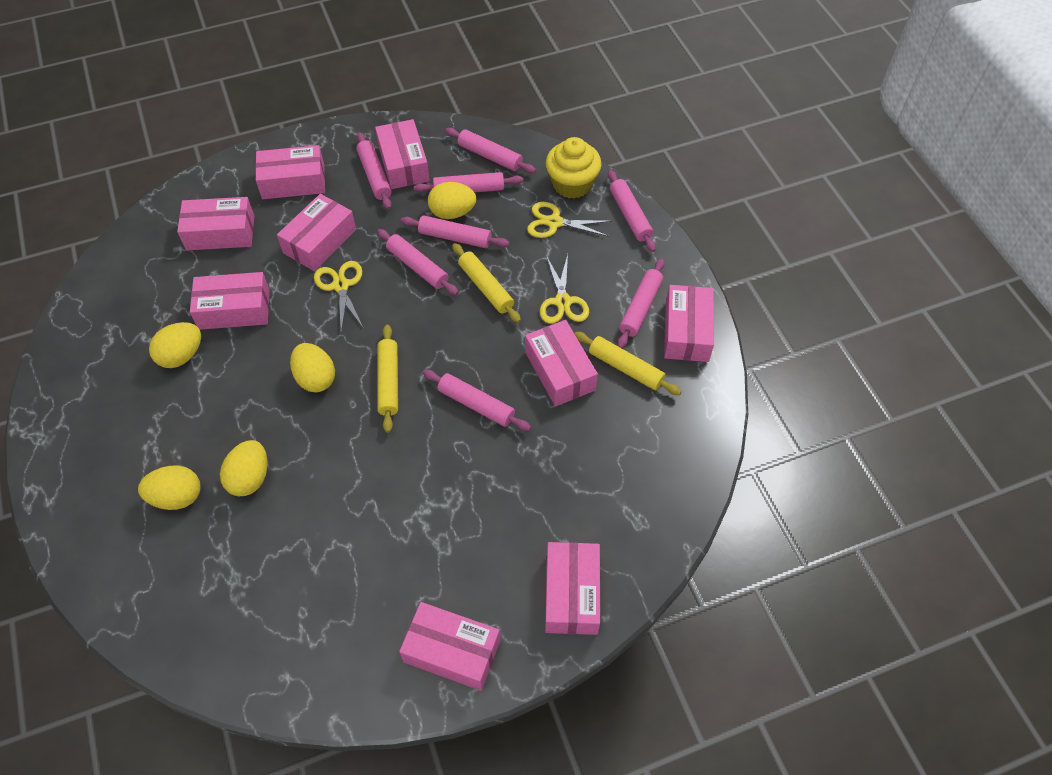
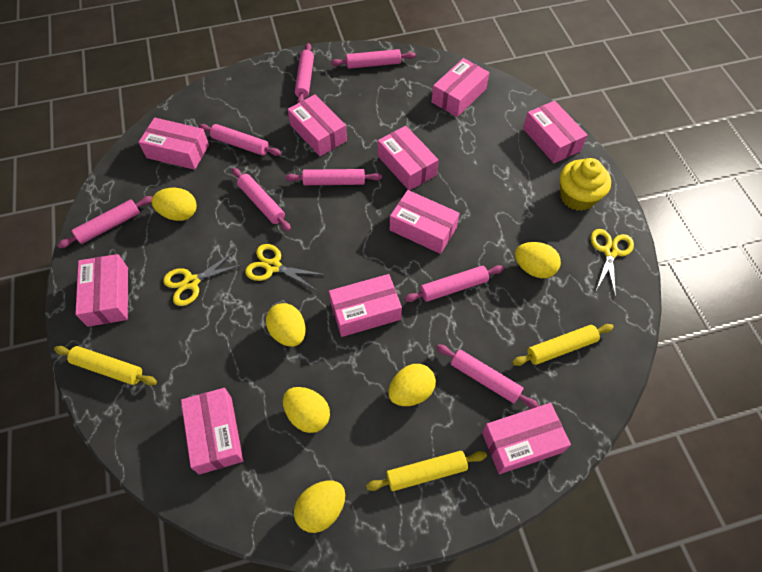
pink box: 9 -> 10
yellow egg: 5 -> 6

